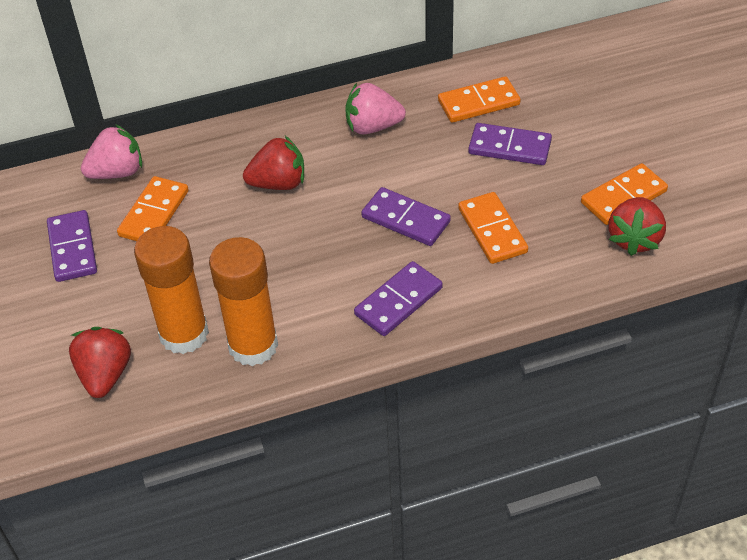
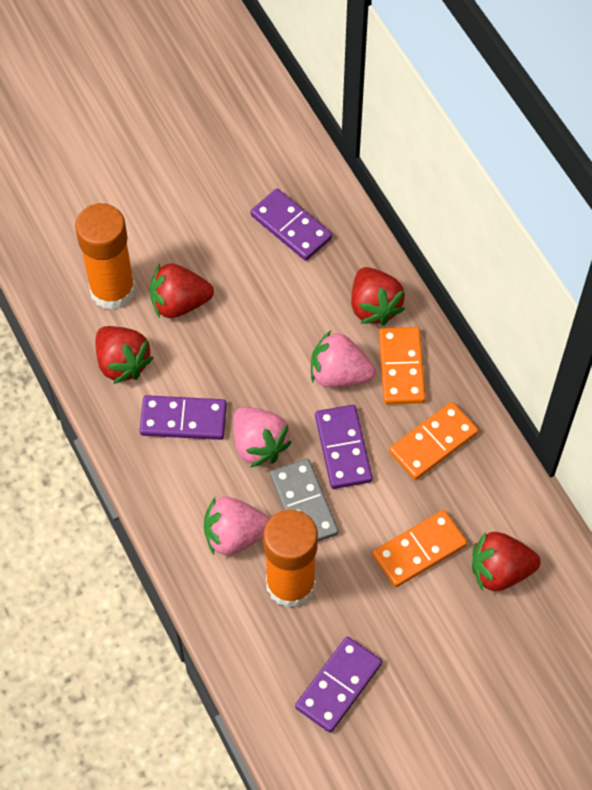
grey domino: 0 -> 1
orange domino: 4 -> 3
pink strawberry: 2 -> 3
red strawberry: 3 -> 4

